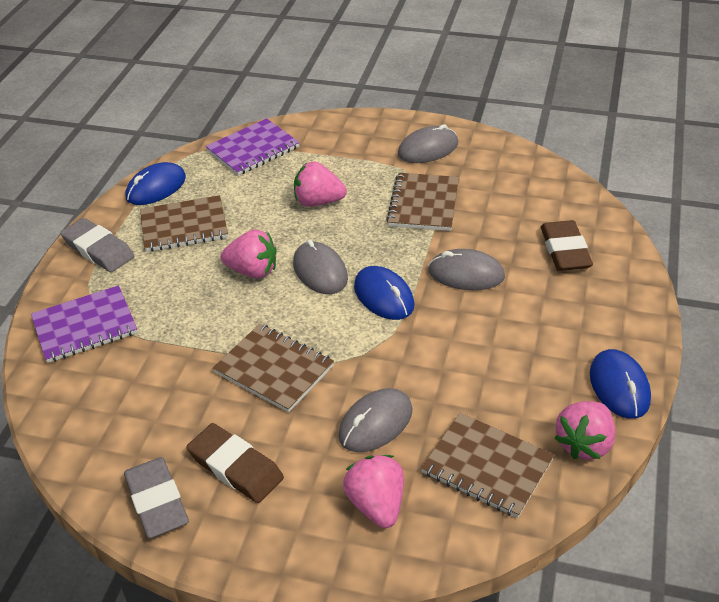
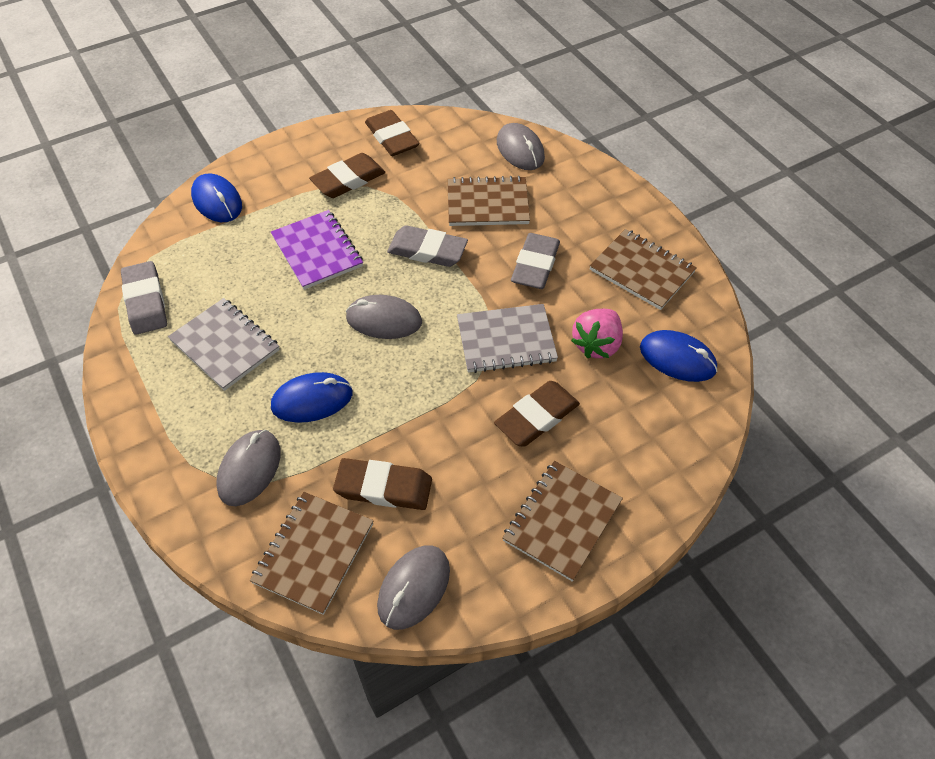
brown eraser: 2 -> 4
grey eraser: 2 -> 3
grey notebook: 0 -> 2
pink strawberry: 4 -> 1
purple notebook: 2 -> 1

